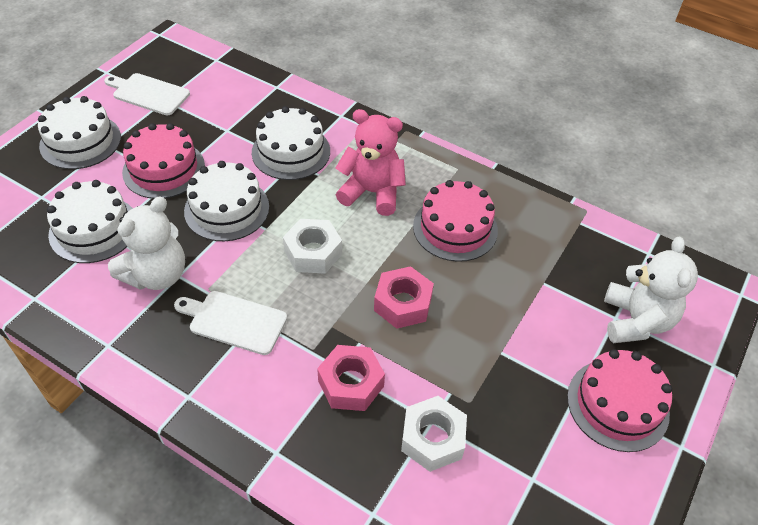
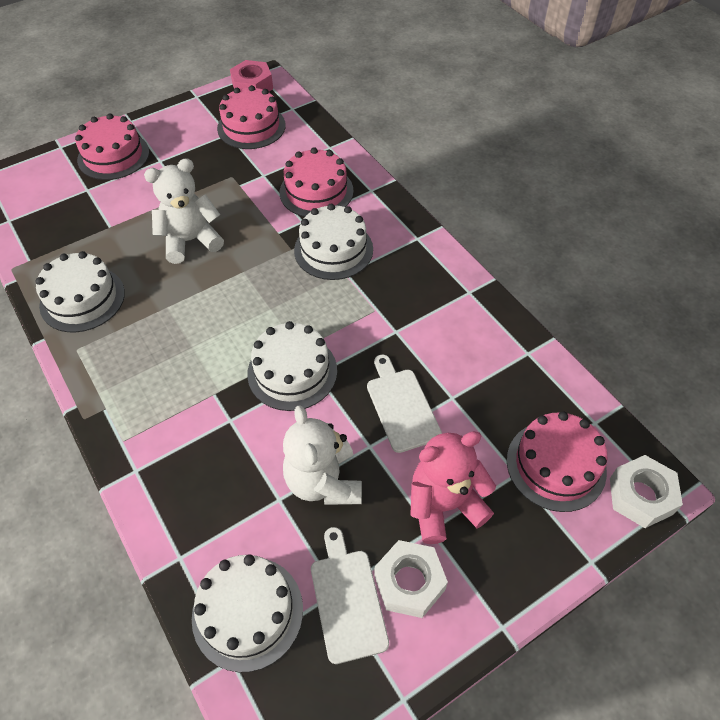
pink cake: 3 -> 4
pink nut: 2 -> 1

